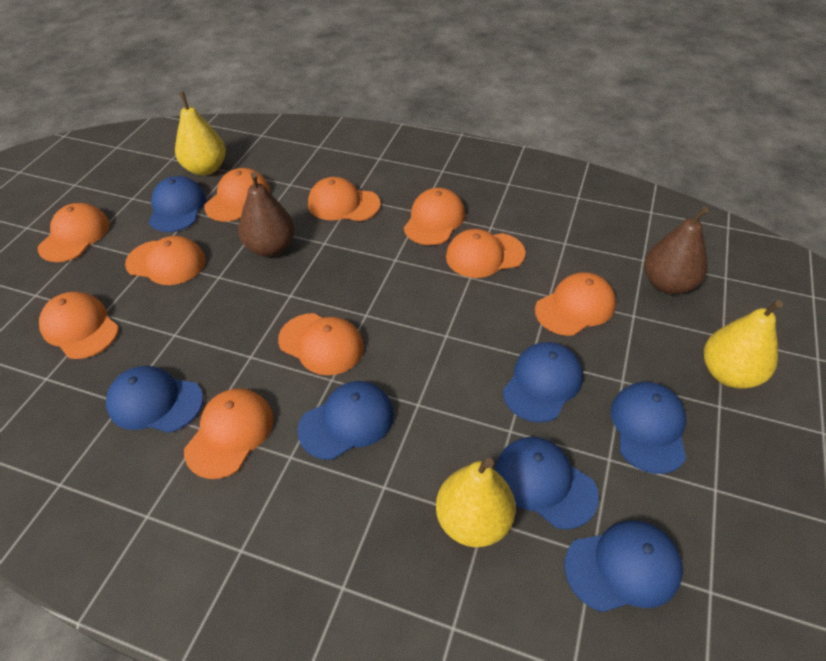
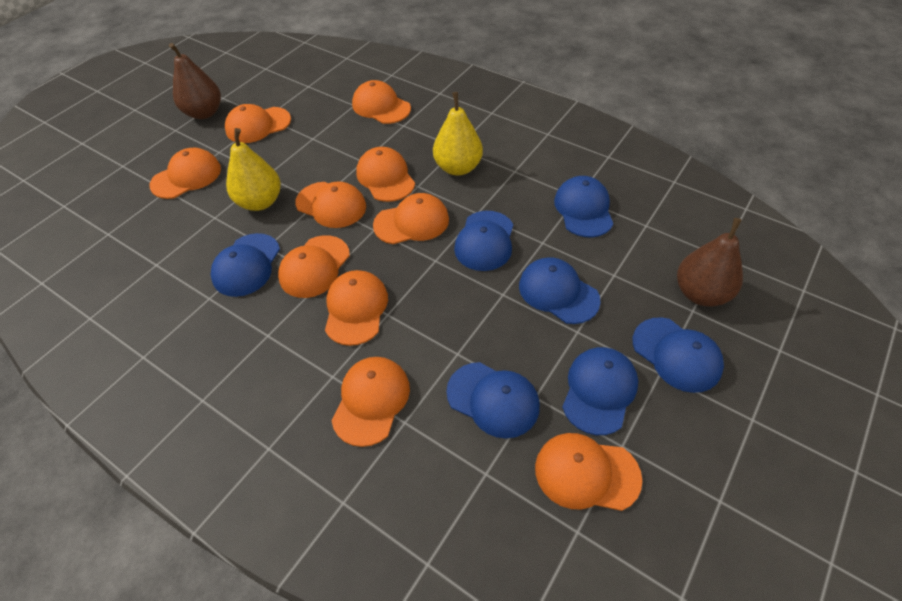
yellow pear: 3 -> 2

